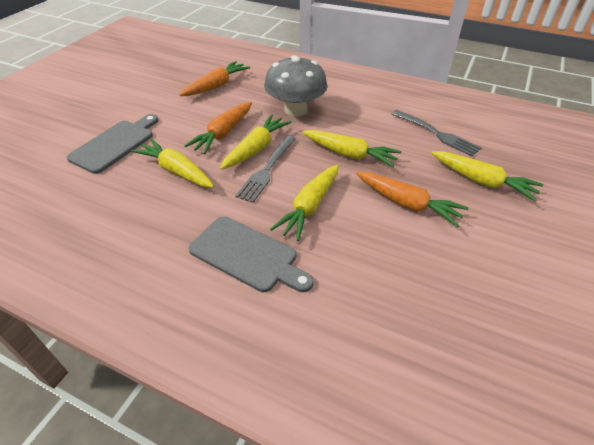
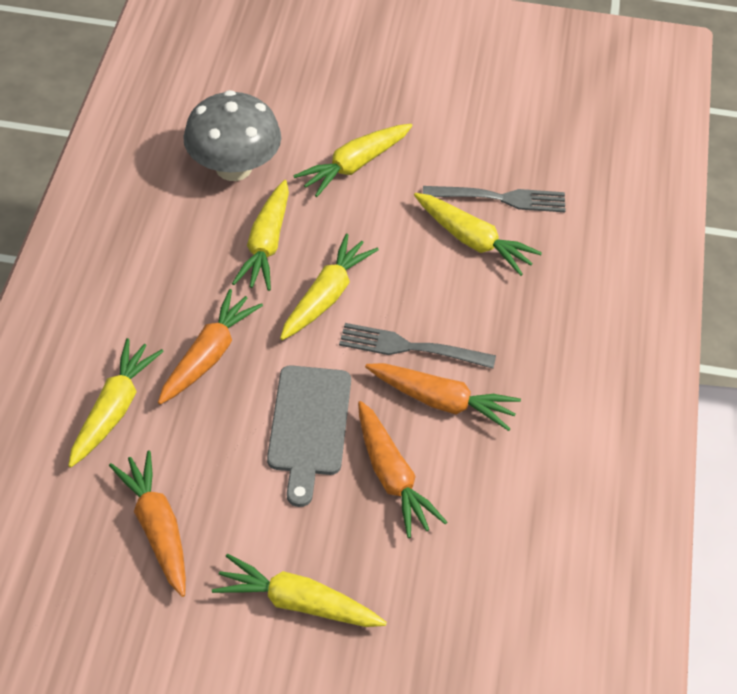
grey cutting board: 2 -> 1
orange carrot: 3 -> 4
yellow carrot: 5 -> 6

